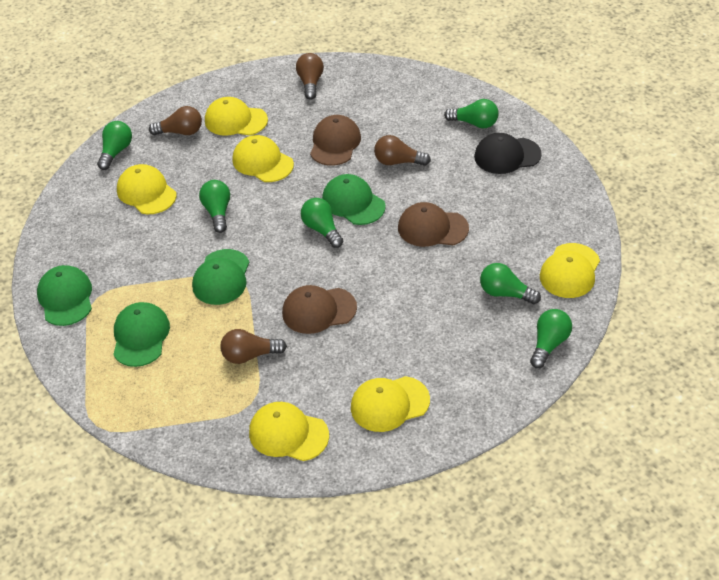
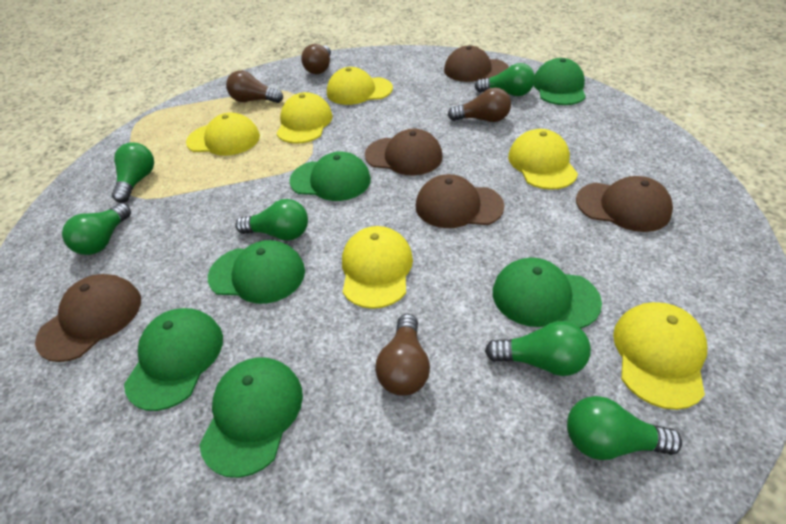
black cap: 1 -> 0
brown cap: 3 -> 5
green cap: 4 -> 6

